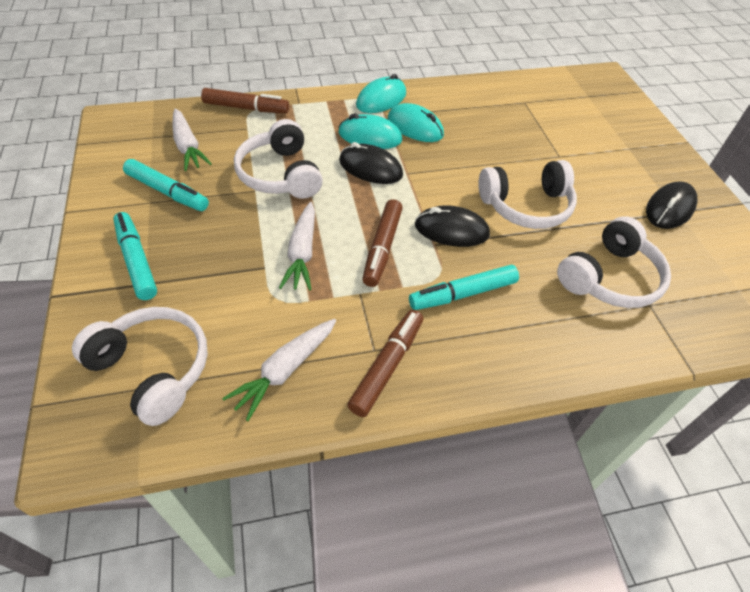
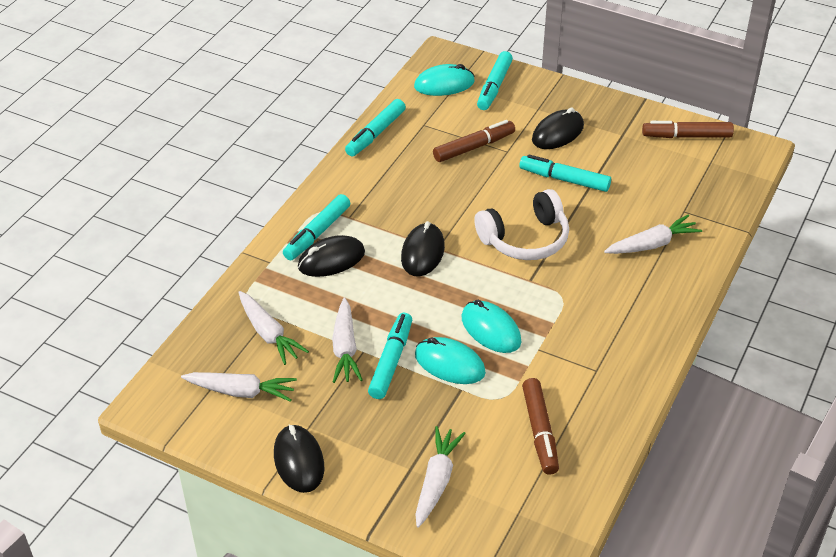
black mouse: 3 -> 4
turquoise marker: 3 -> 5
white carrot: 3 -> 5
white headphones: 4 -> 1

